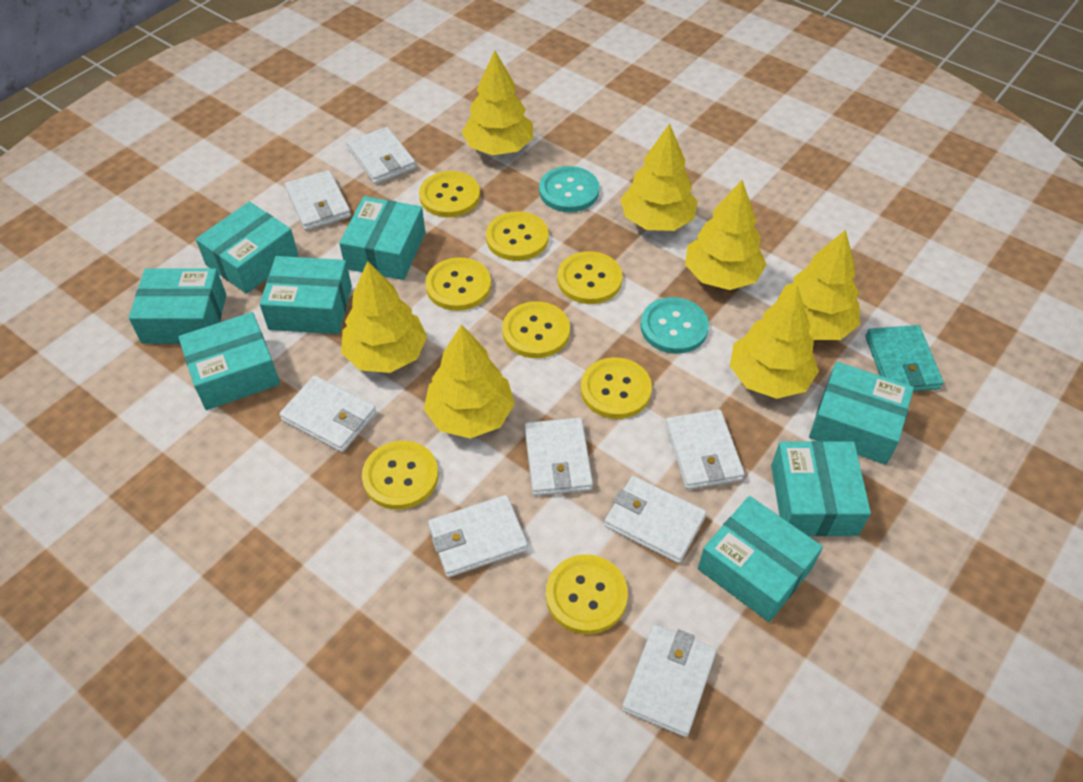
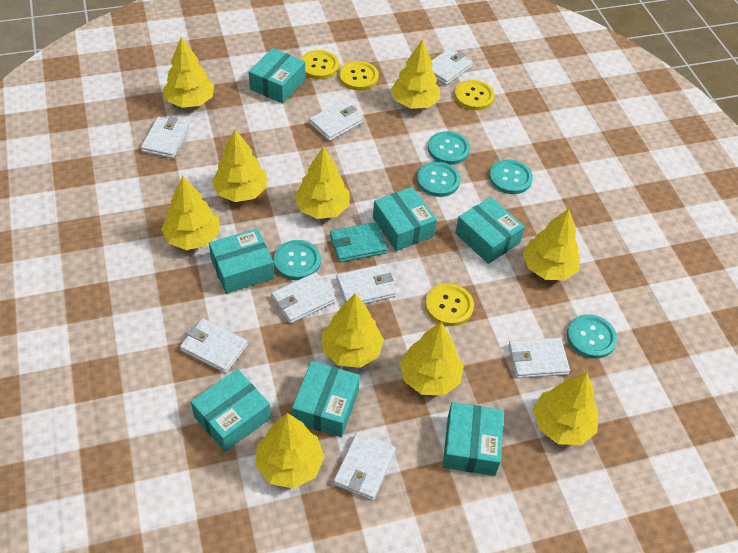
turquoise box: 8 -> 7
turquoise button: 2 -> 5
yellow button: 8 -> 4
yellow tree: 7 -> 10

